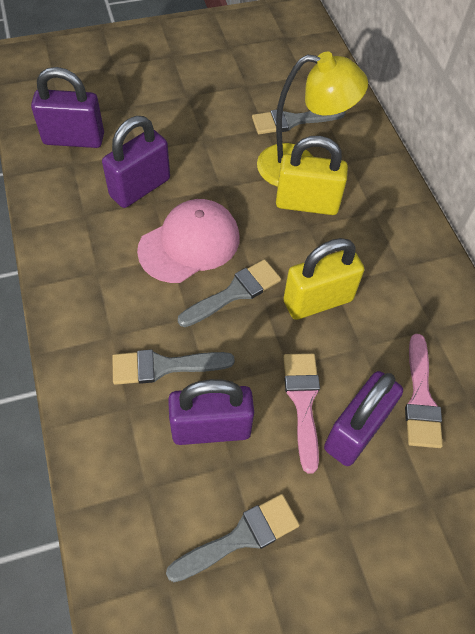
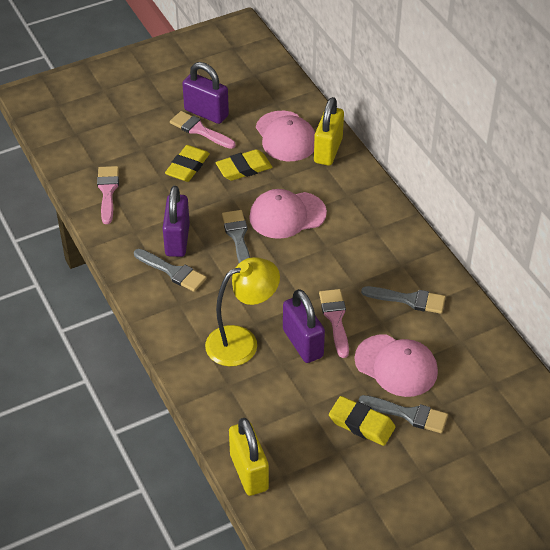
pink brush: 2 -> 3
pink cap: 1 -> 3
purple padlock: 4 -> 3
yellow eraser: 0 -> 3

